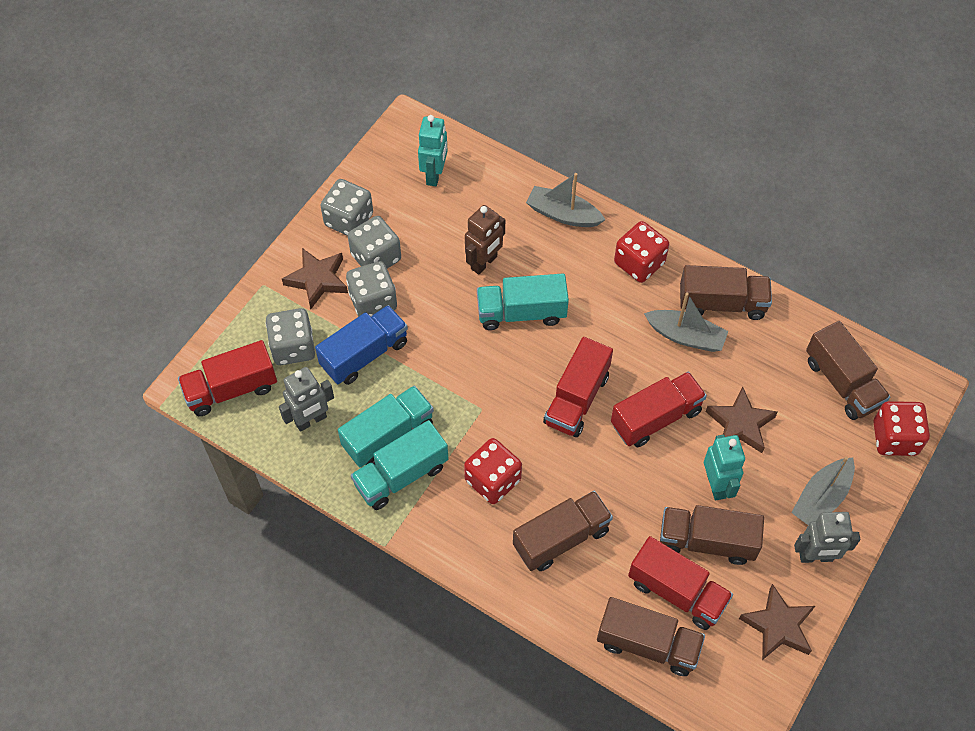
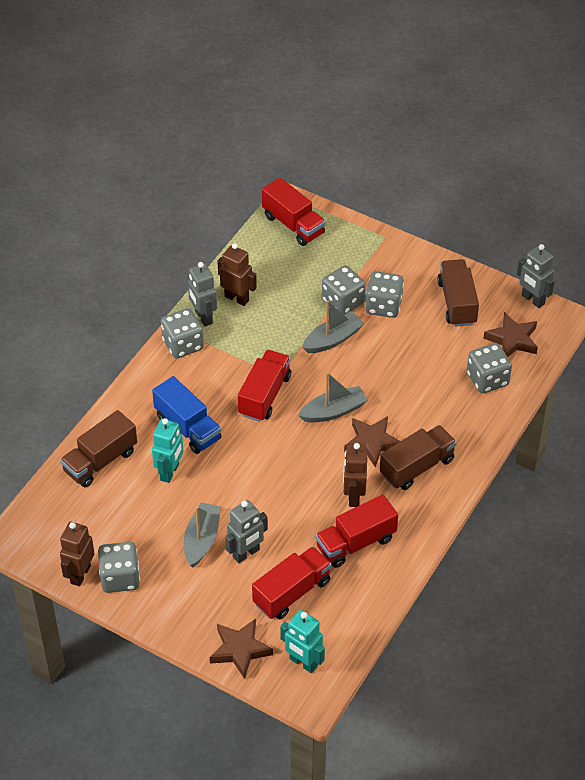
brown robot: 1 -> 3
brown truck: 5 -> 3
grey dice: 4 -> 5
grey robot: 2 -> 3
red dice: 3 -> 0
turquoise truck: 3 -> 0

